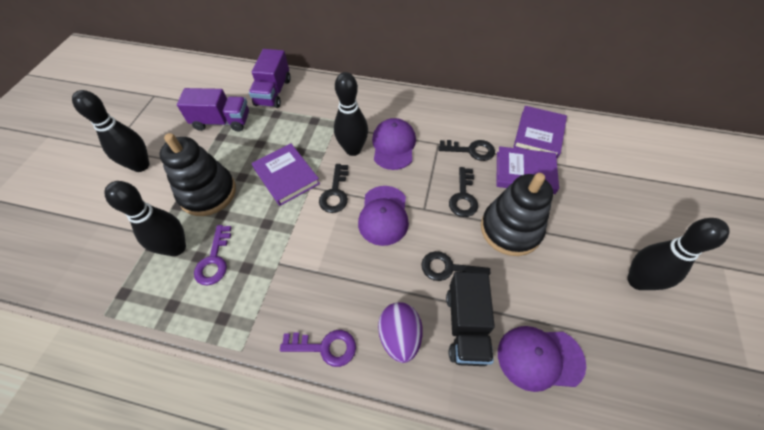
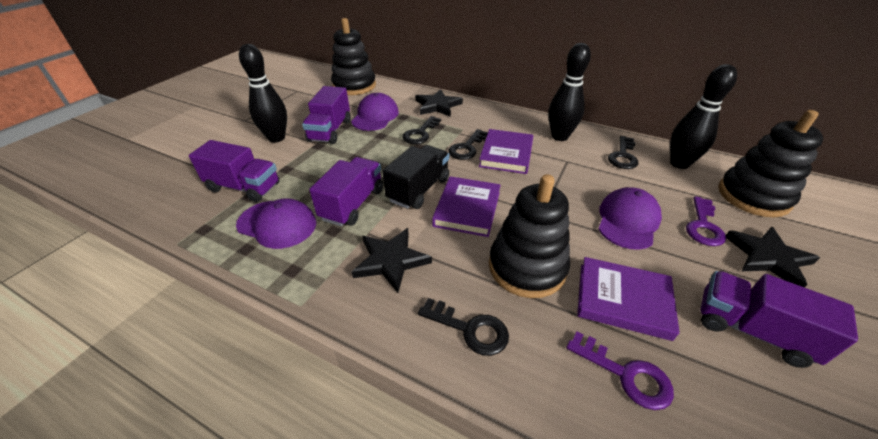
black bowling pin: 4 -> 3
black stacking toy: 2 -> 3
black star: 0 -> 3
purple egg: 1 -> 0
purple truck: 2 -> 4

